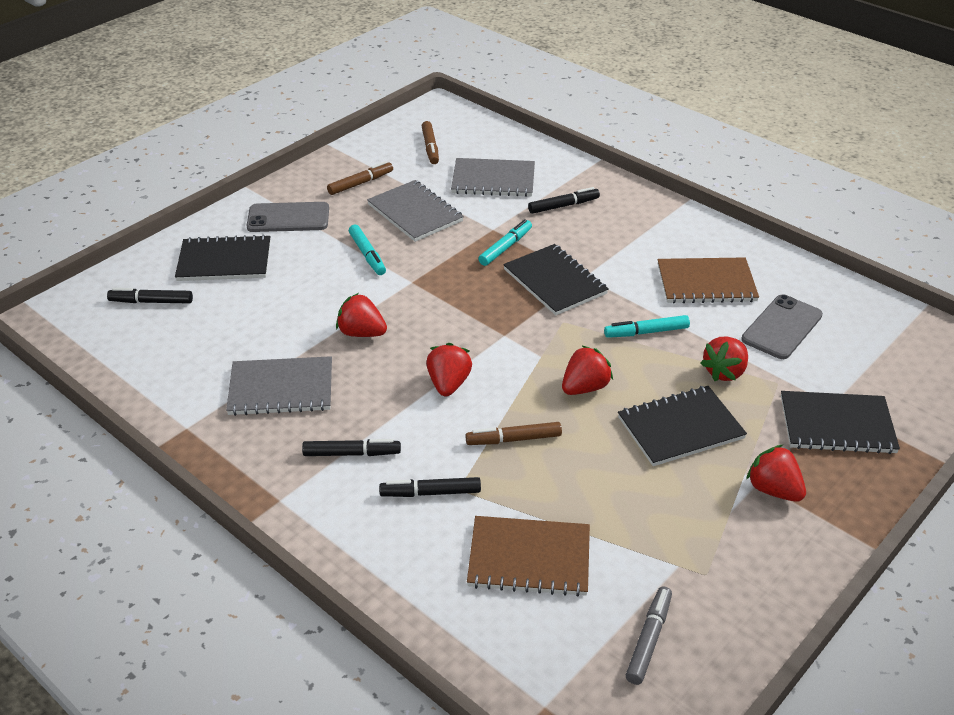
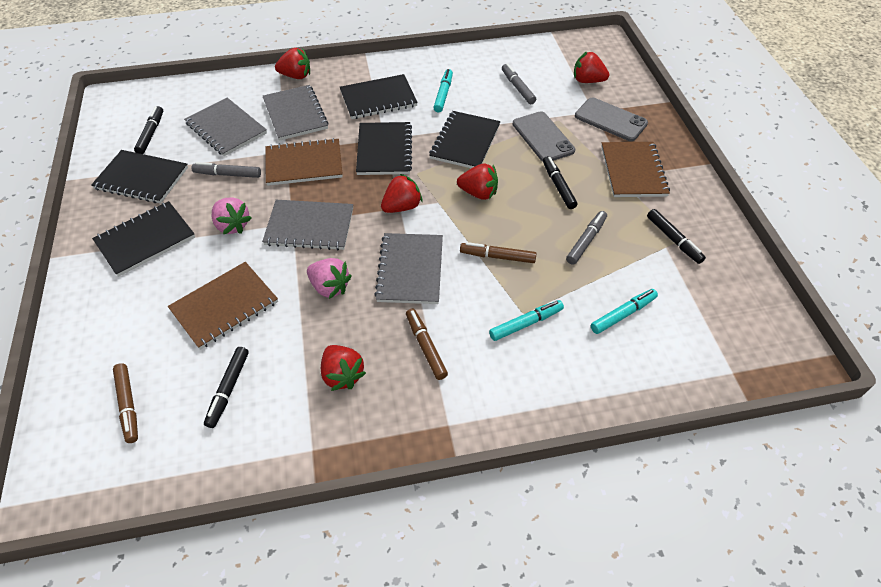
black notebook: 4 -> 5
brown notebook: 2 -> 3
grey marker: 1 -> 3
grey notebook: 3 -> 4
pink strawberry: 0 -> 2

